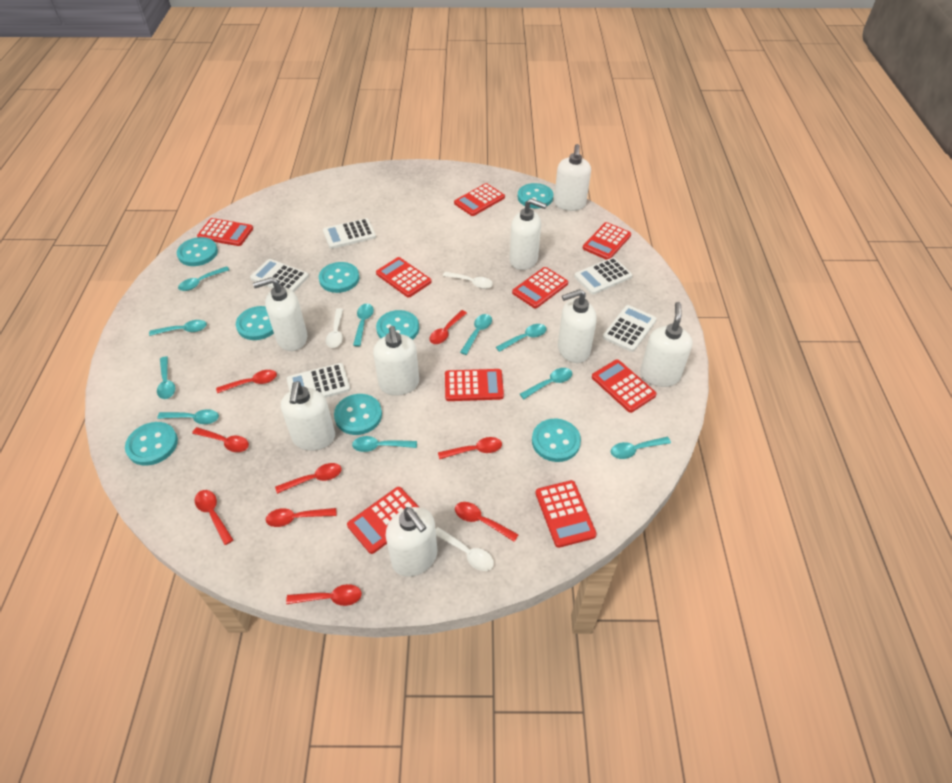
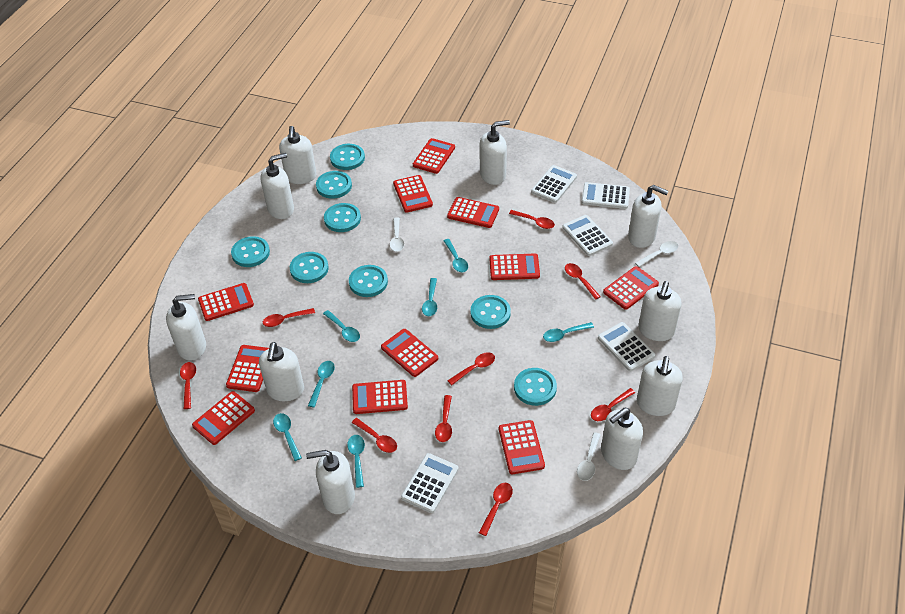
red calculator: 9 -> 11
turquoise spoon: 10 -> 7
white soap dispenser: 8 -> 10

